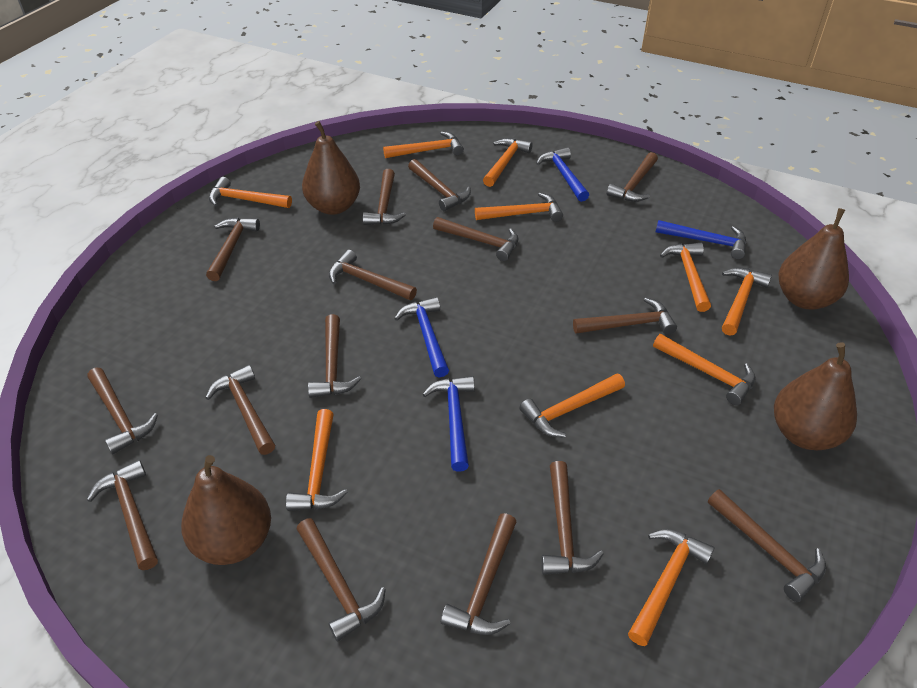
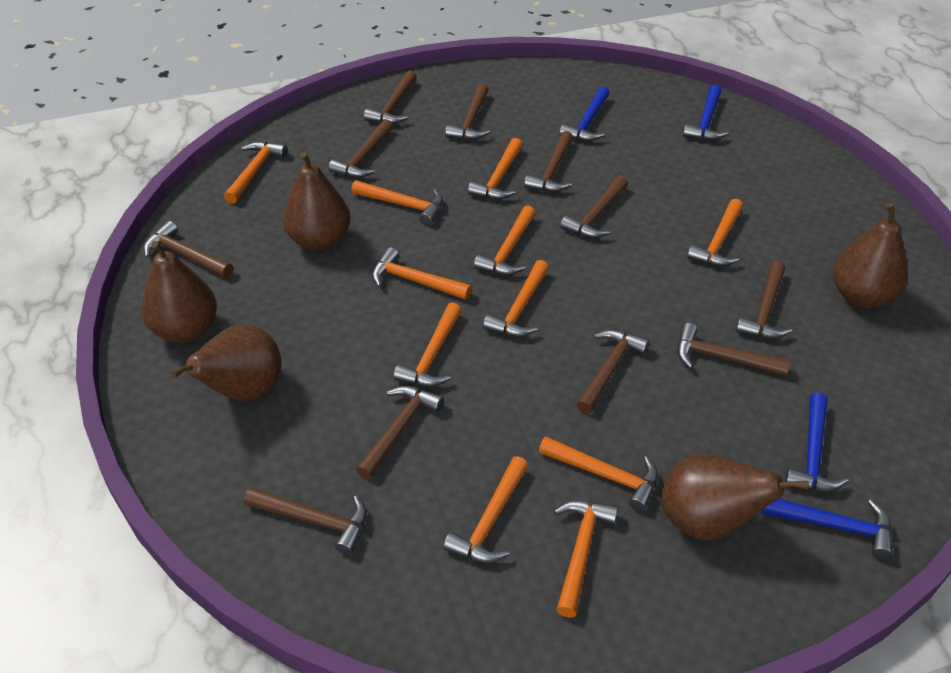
brown hammer: 15 -> 11
brown pear: 4 -> 5
orange hammer: 10 -> 11

